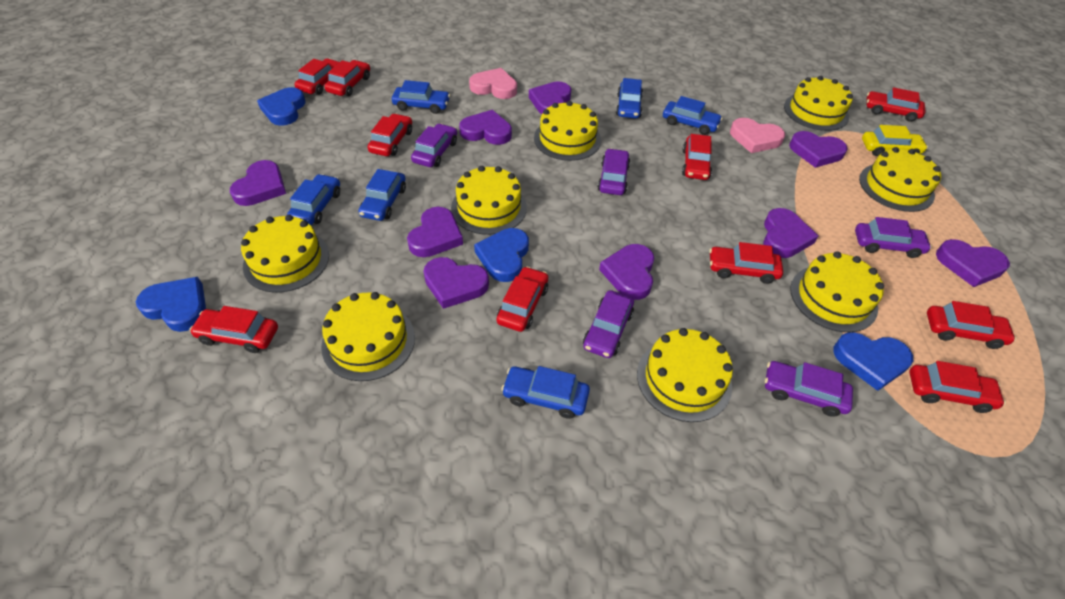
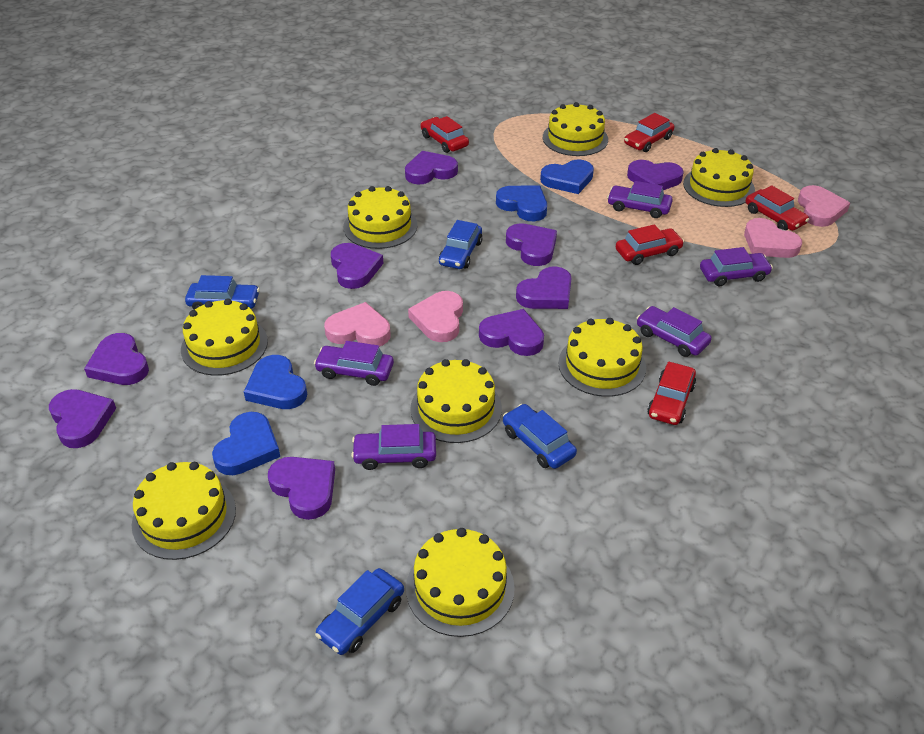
blue car: 6 -> 4
pink heart: 2 -> 4
red car: 10 -> 5
yellow car: 1 -> 0

